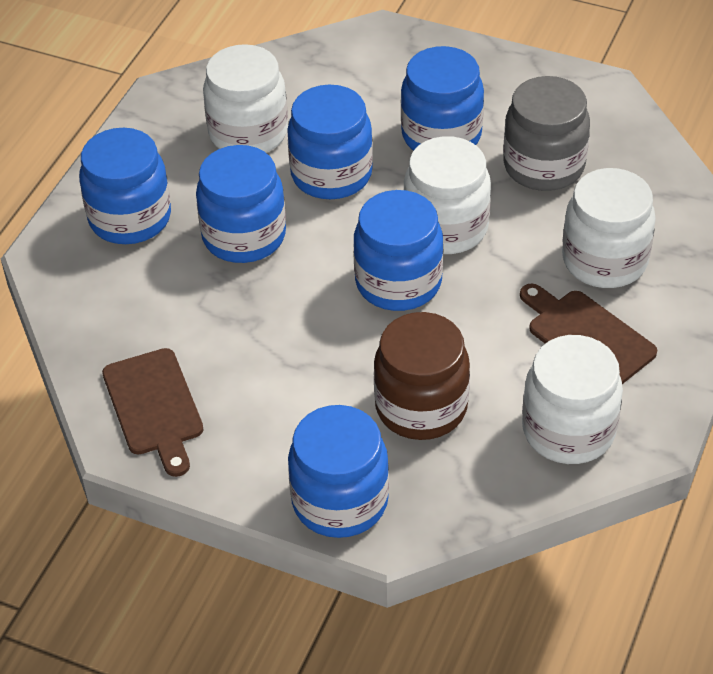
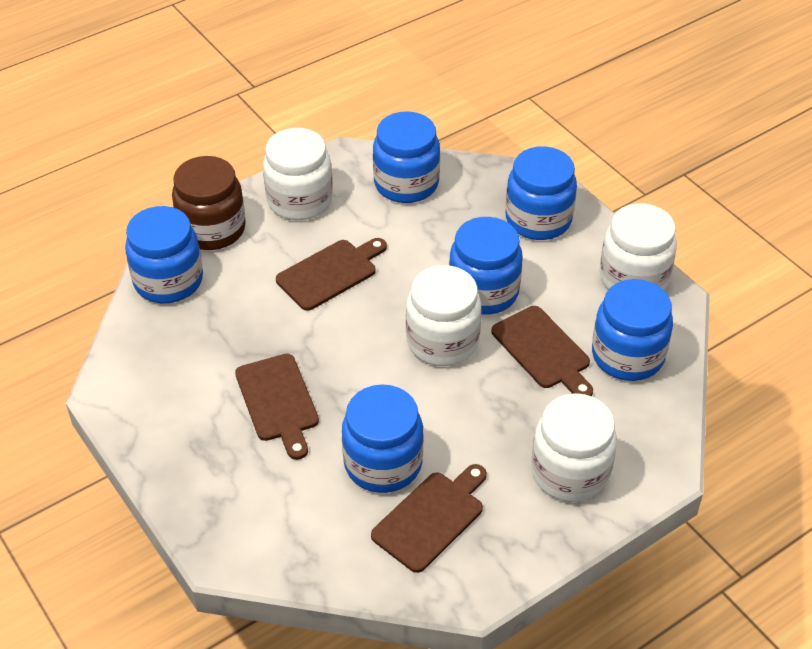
brown cutting board: 2 -> 4
grey jar: 1 -> 0

